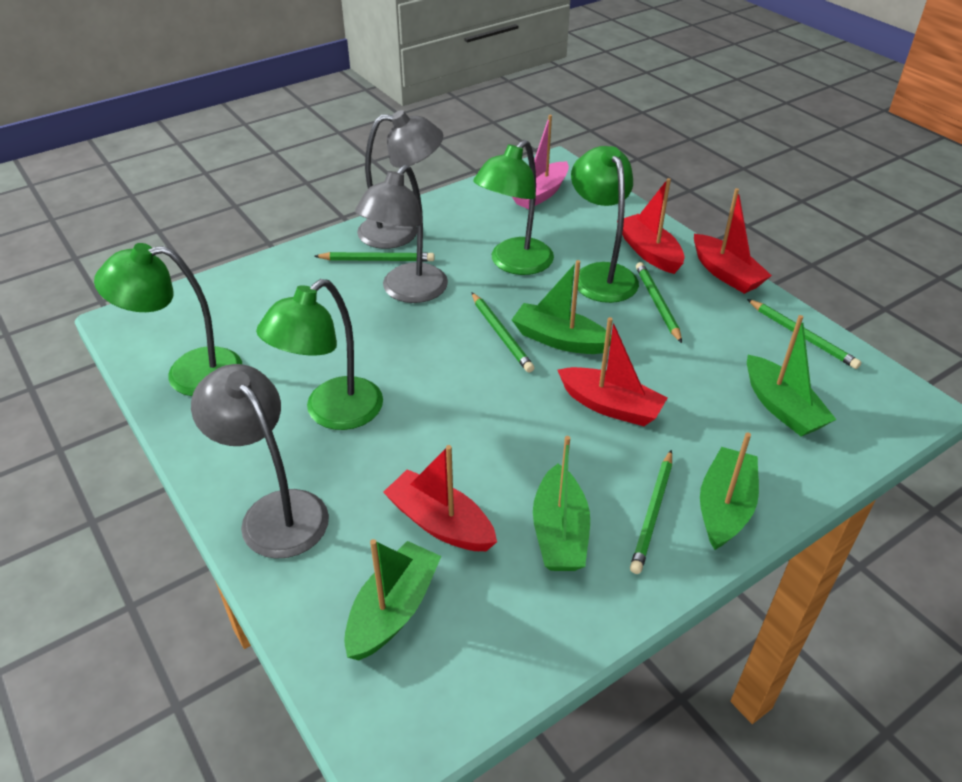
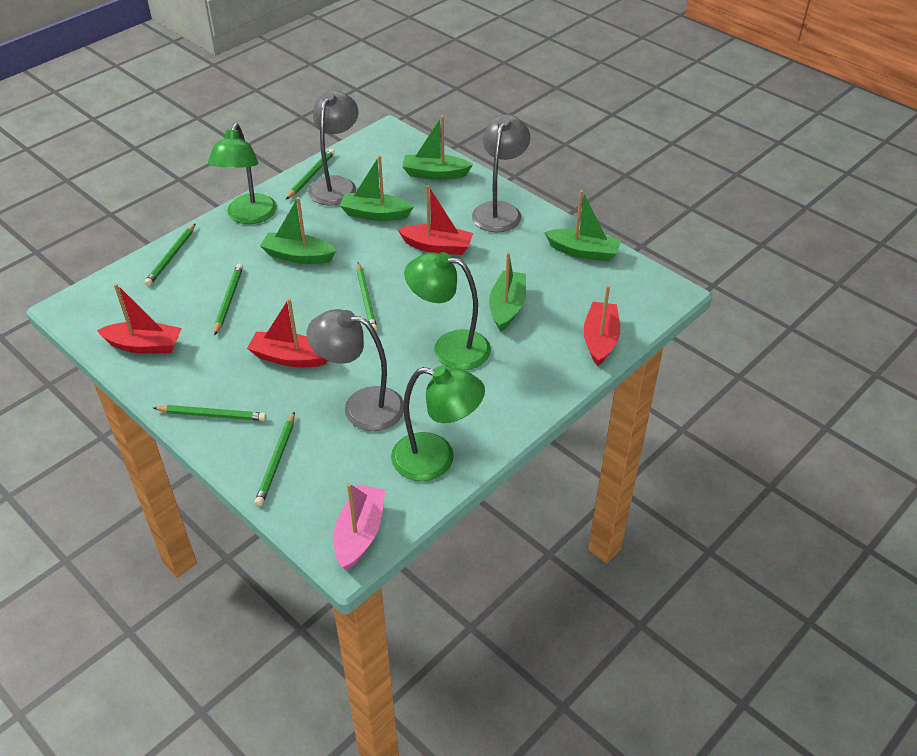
green lamp: 4 -> 3
green pencil: 5 -> 6

